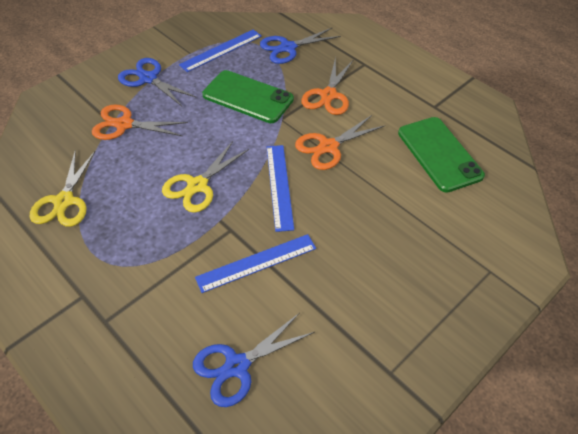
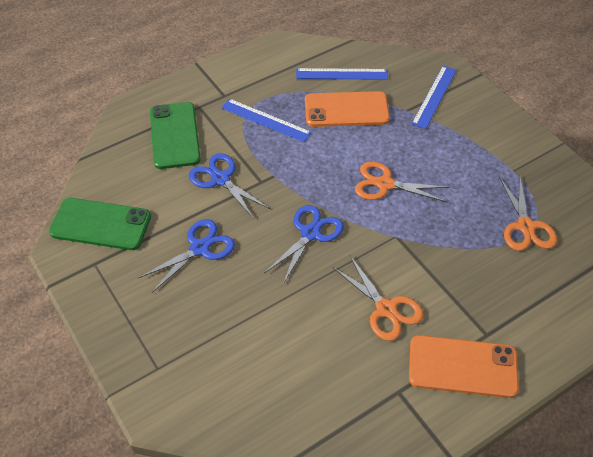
orange phone: 0 -> 2
yellow scissors: 2 -> 0

